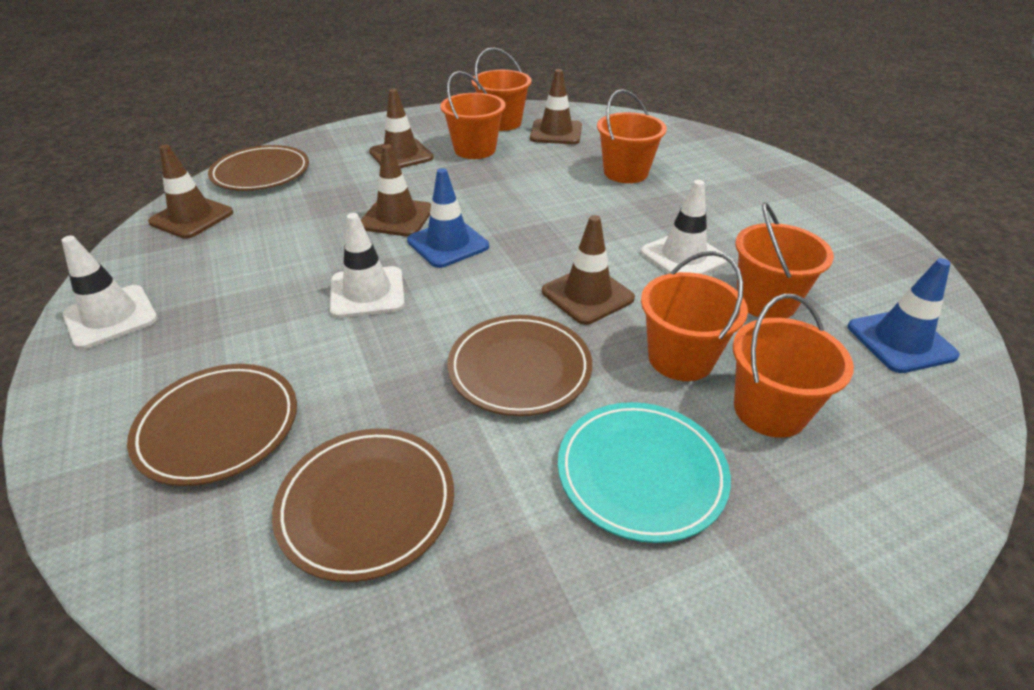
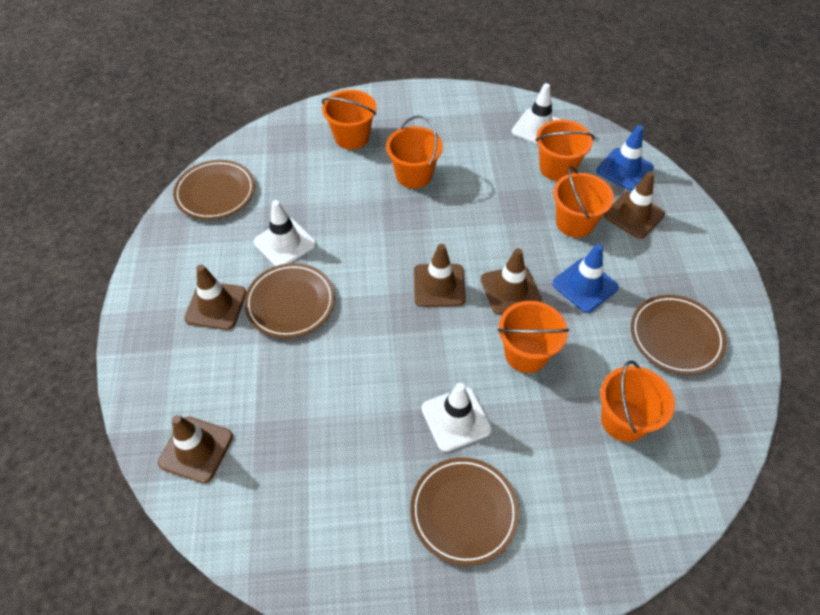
turquoise plate: 1 -> 0

